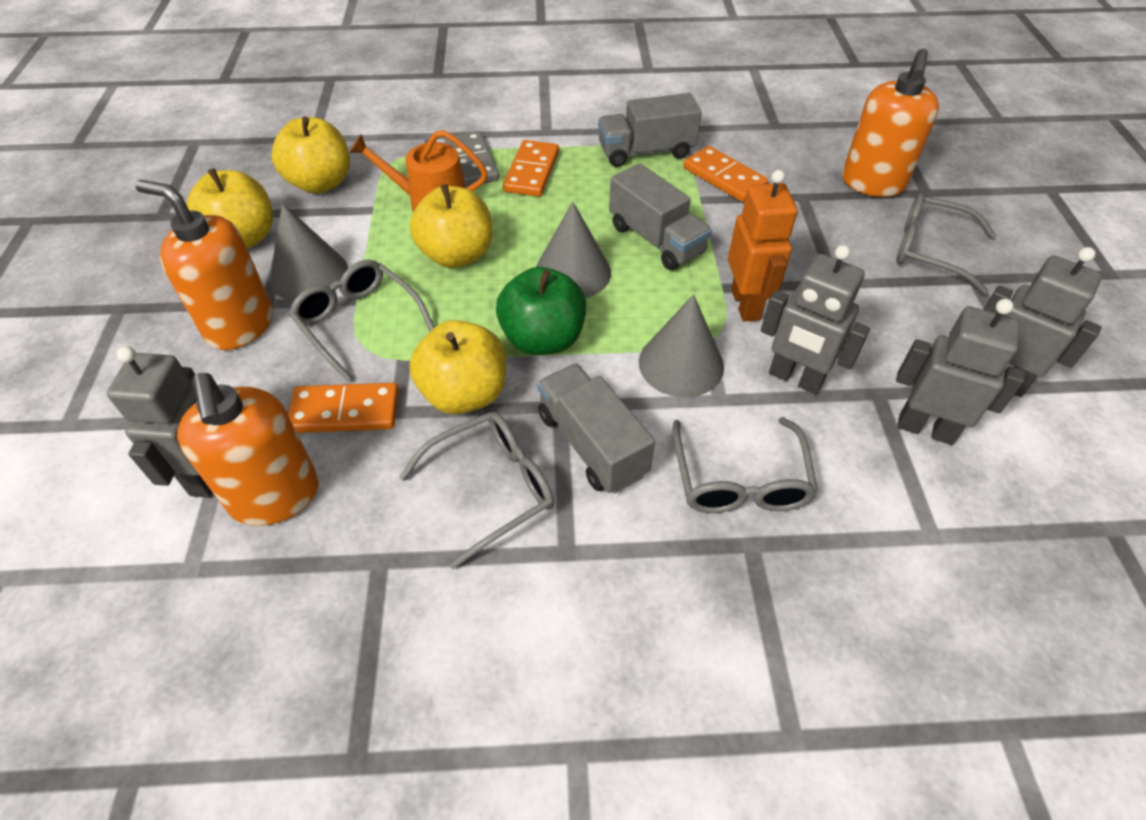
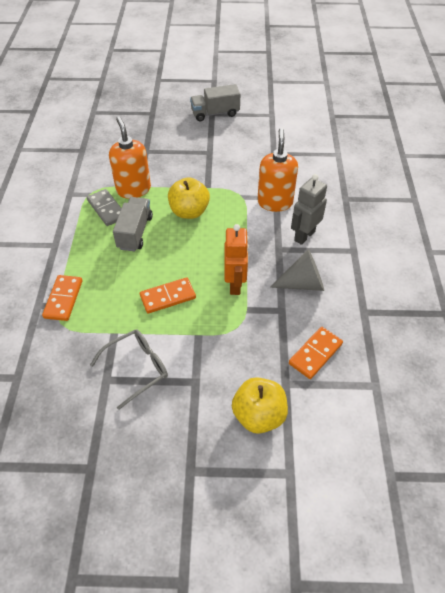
green apple: 1 -> 0
grey cone: 3 -> 1
grey glasses: 4 -> 1
grey robot: 4 -> 1
grey truck: 3 -> 2
orange soap dispenser: 3 -> 2
orange watering can: 1 -> 0
yellow apple: 4 -> 2

